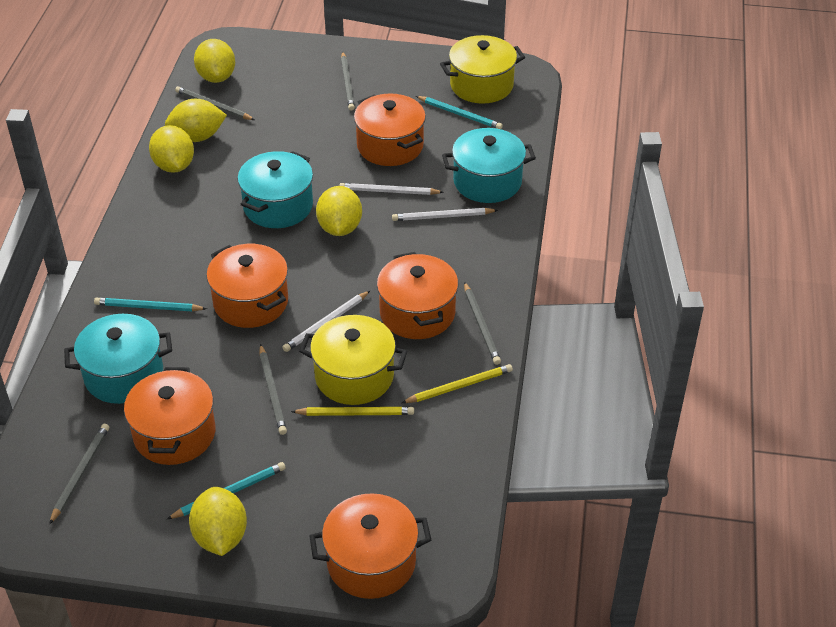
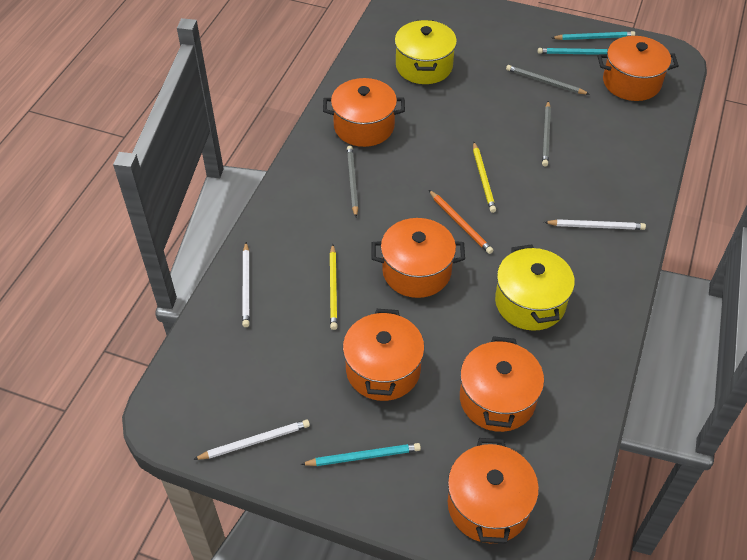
grey pencil: 5 -> 3
orange pencil: 0 -> 1
orange pot: 5 -> 6
turquoise pot: 3 -> 0
yellow lemon: 5 -> 0

